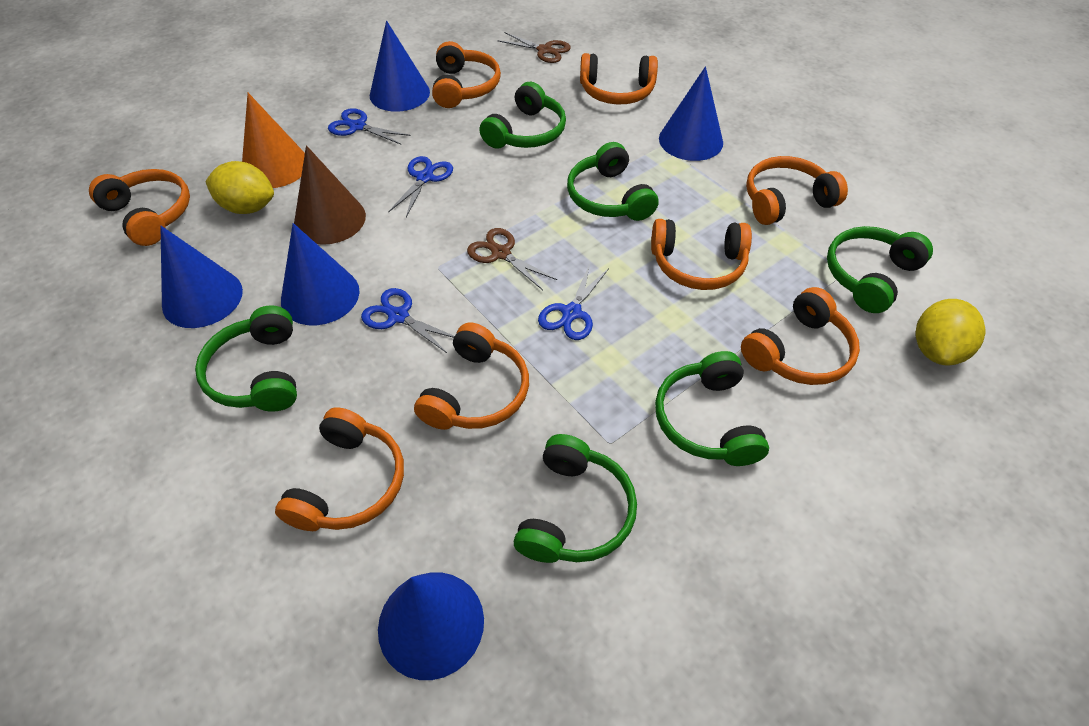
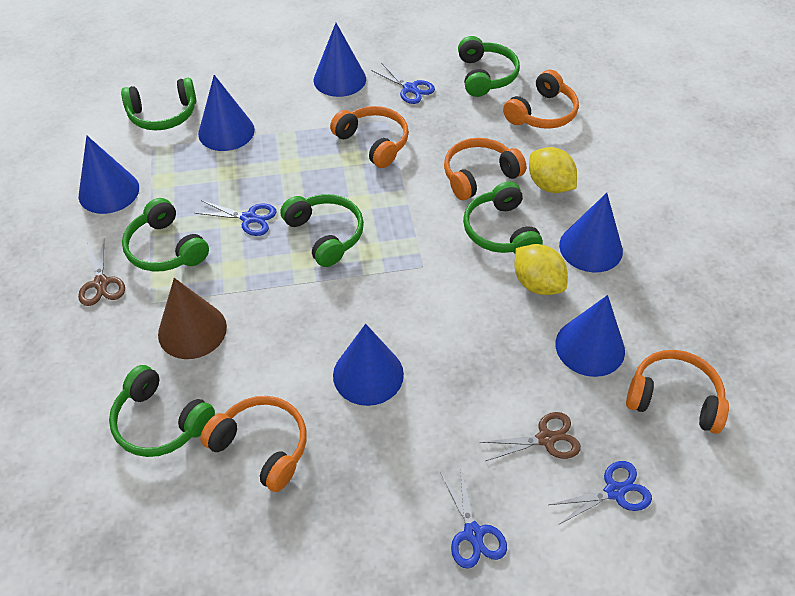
blue cone: 5 -> 6
orange cone: 1 -> 0
orange headphones: 8 -> 5

